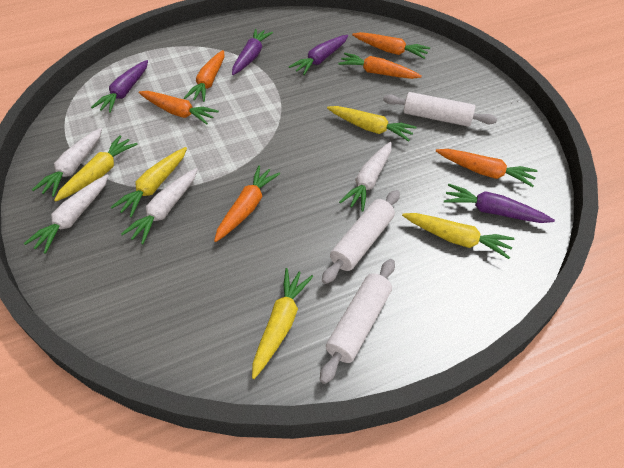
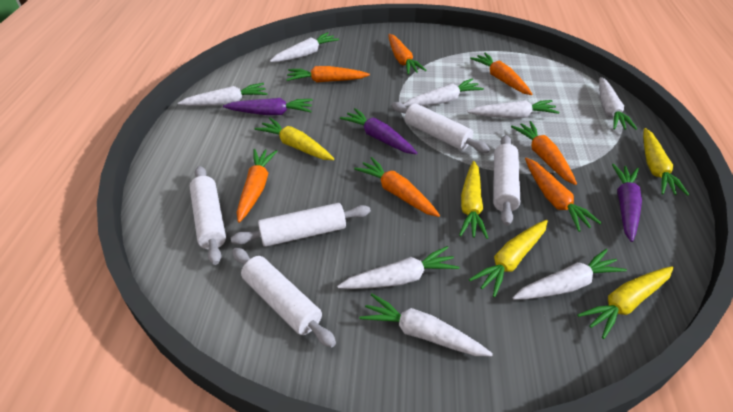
orange carrot: 6 -> 7
purple carrot: 4 -> 3
white carrot: 4 -> 8
white rolling pin: 3 -> 5

